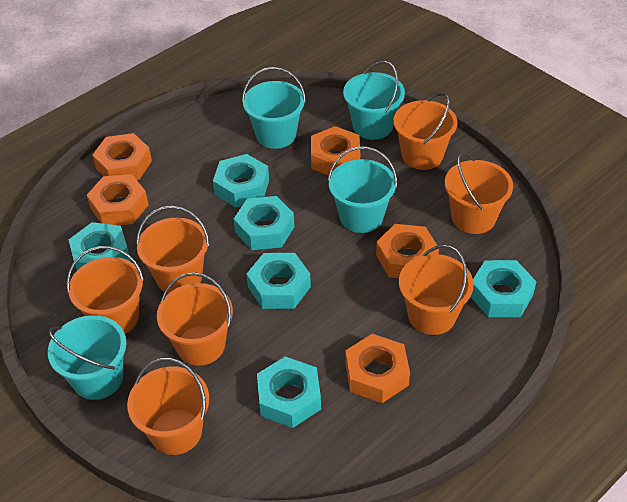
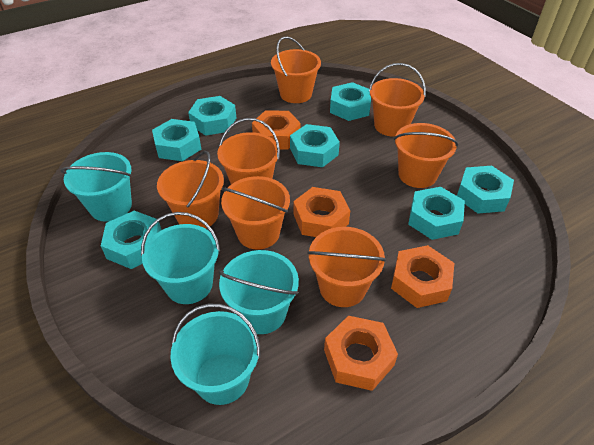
orange nut: 5 -> 4
turquoise nut: 6 -> 7

